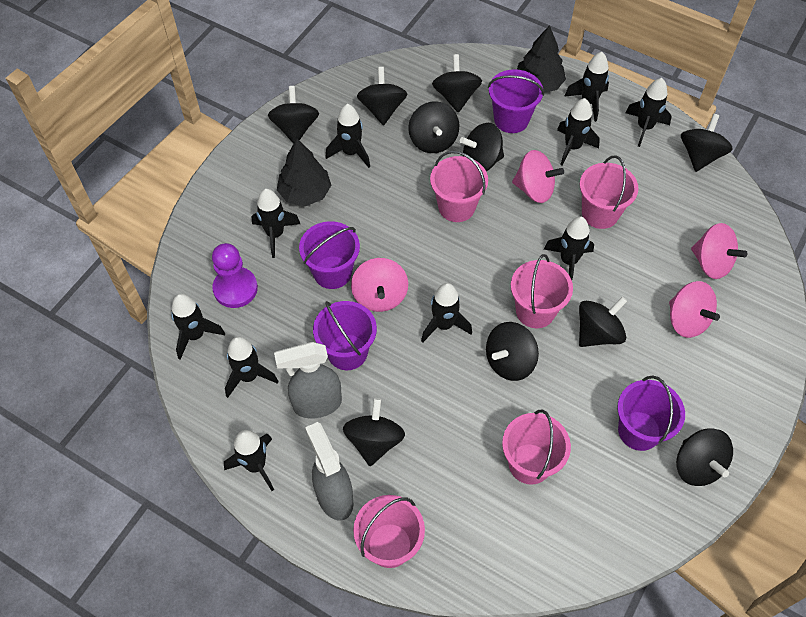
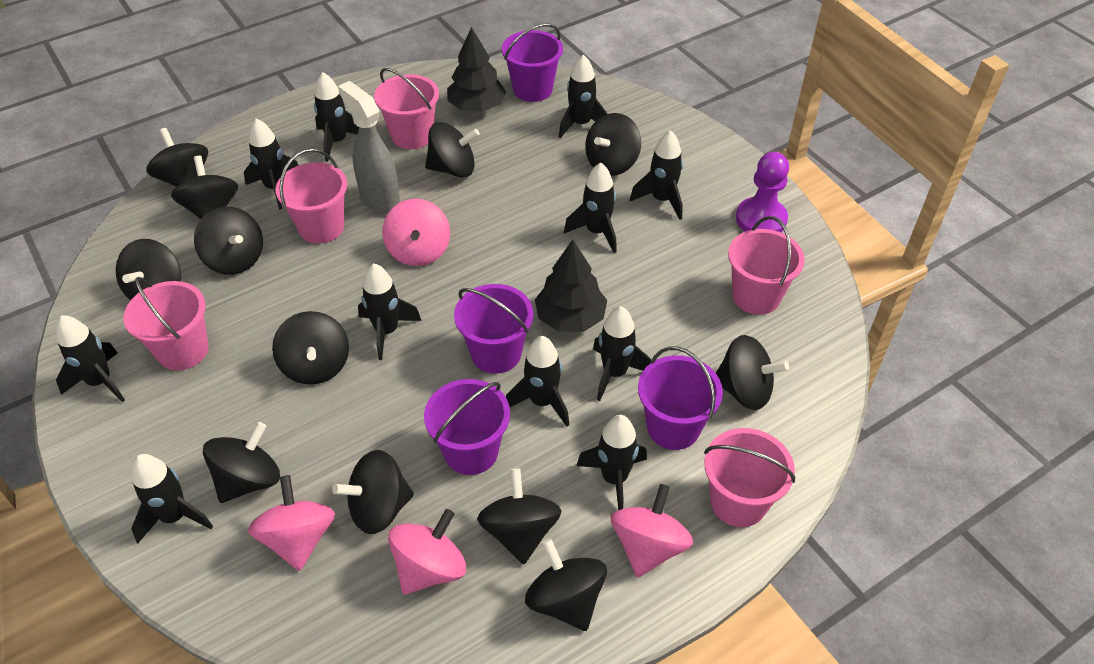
black rocket: 10 -> 11
black spinning top: 10 -> 12
grey spray bottle: 2 -> 1

